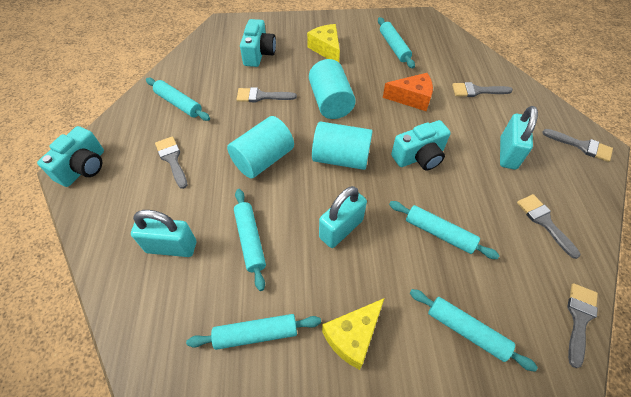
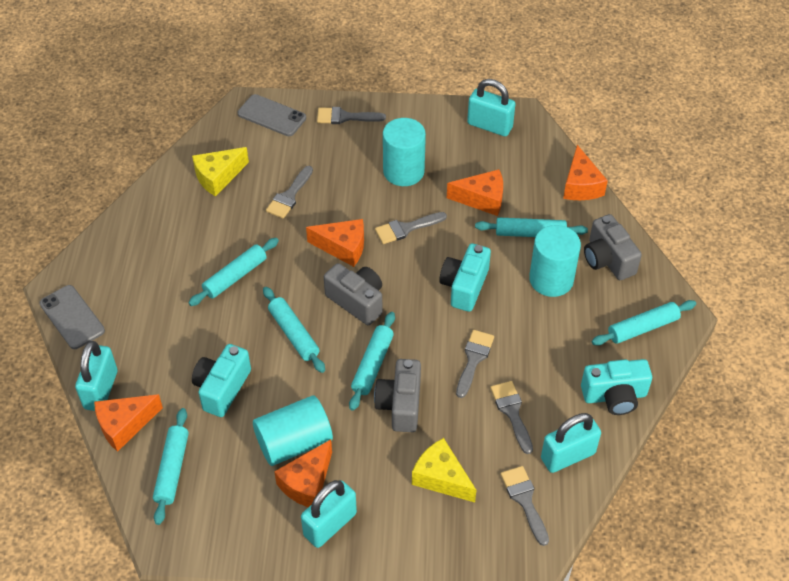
grey camera: 0 -> 3
grey phone: 0 -> 2
orange cheese: 1 -> 5
turquoise padlock: 3 -> 4

